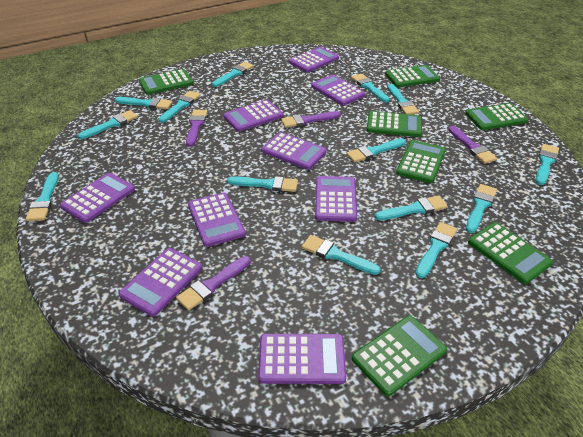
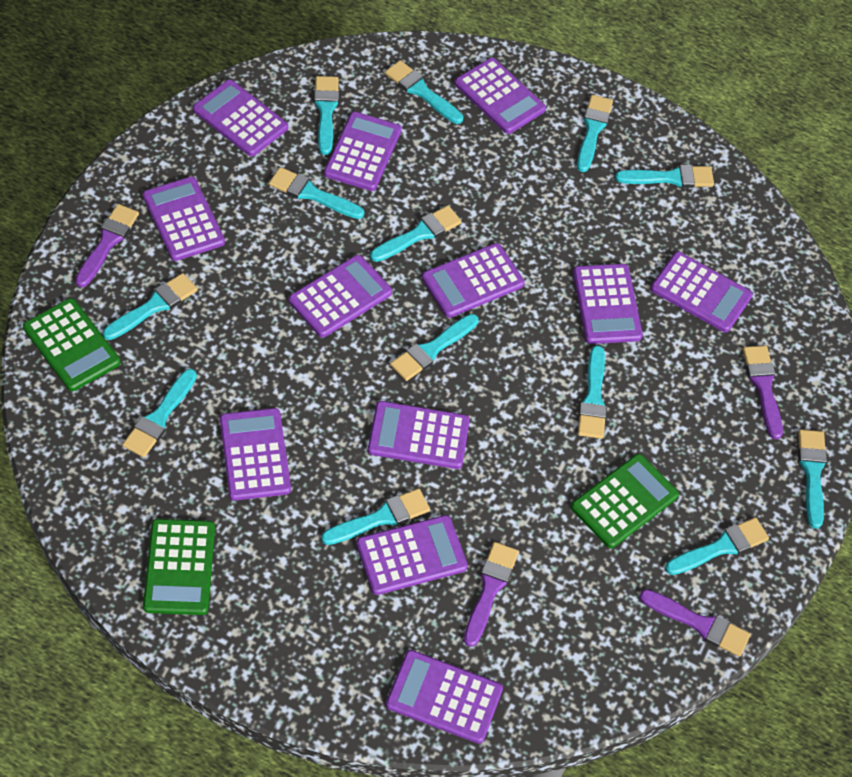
green calculator: 7 -> 3
purple calculator: 9 -> 12
turquoise brush: 14 -> 13

